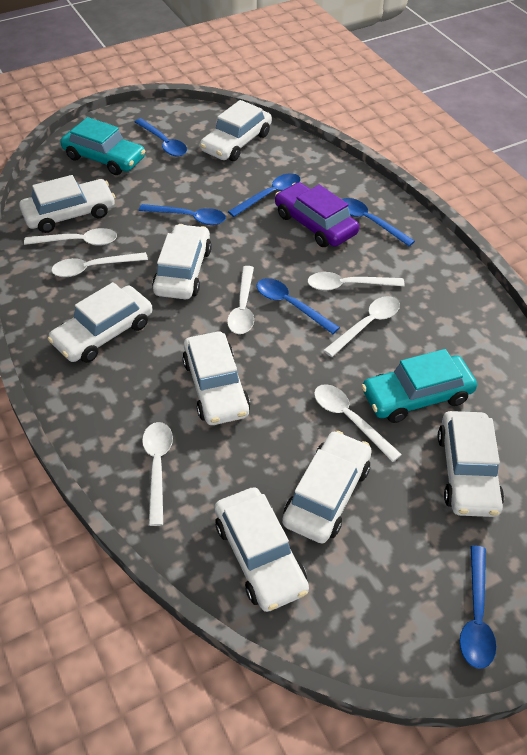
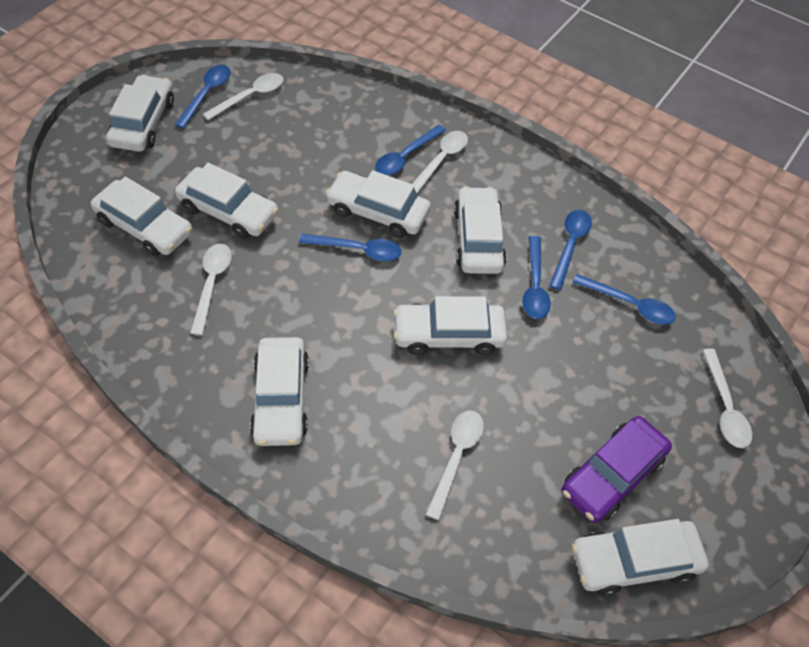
turquoise car: 2 -> 0
white spoon: 7 -> 5

